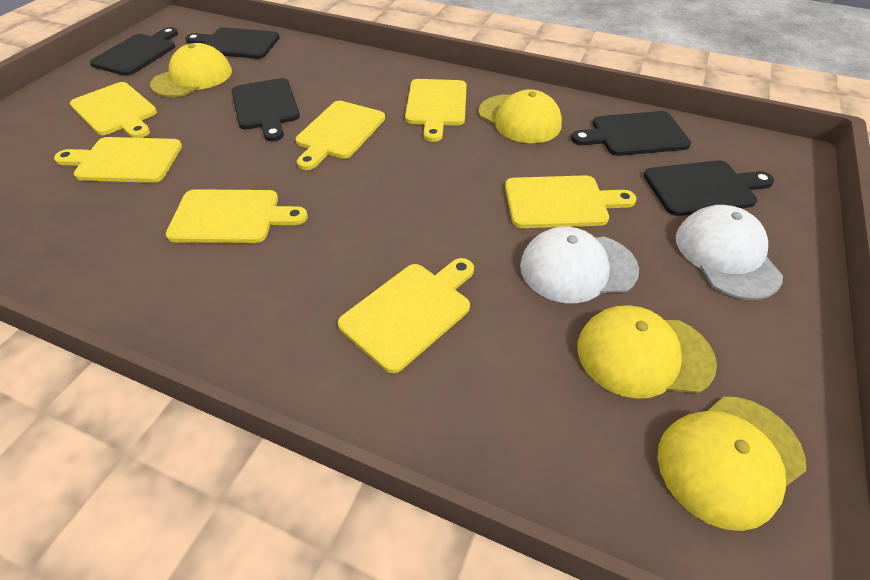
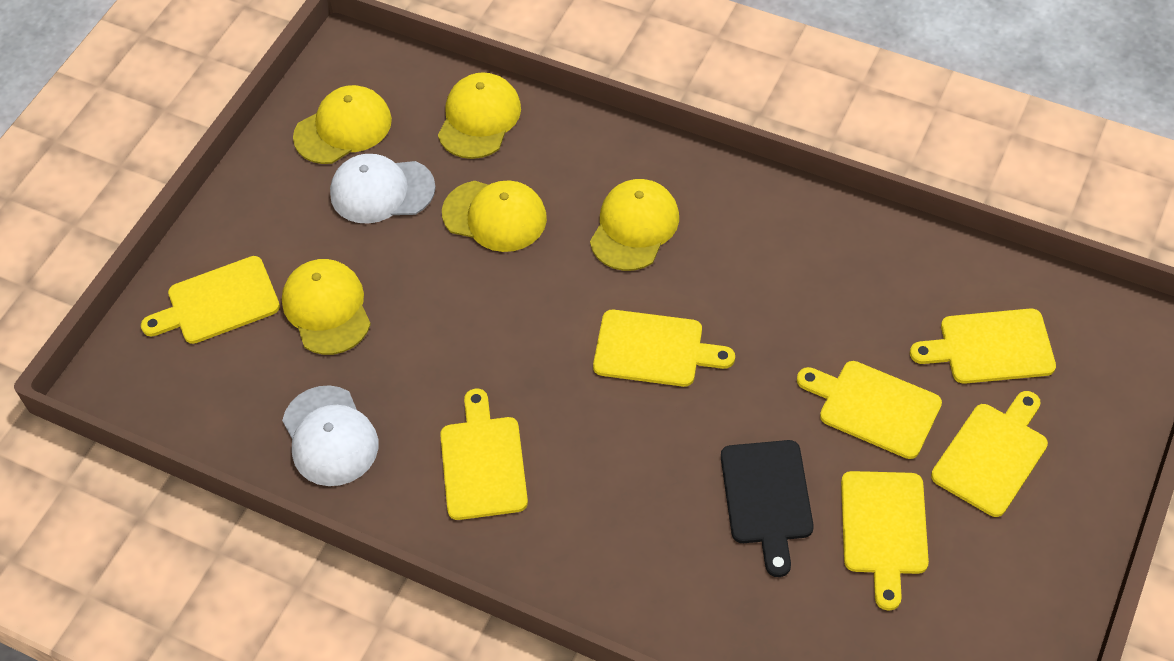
black cutting board: 5 -> 1
yellow cap: 4 -> 5

